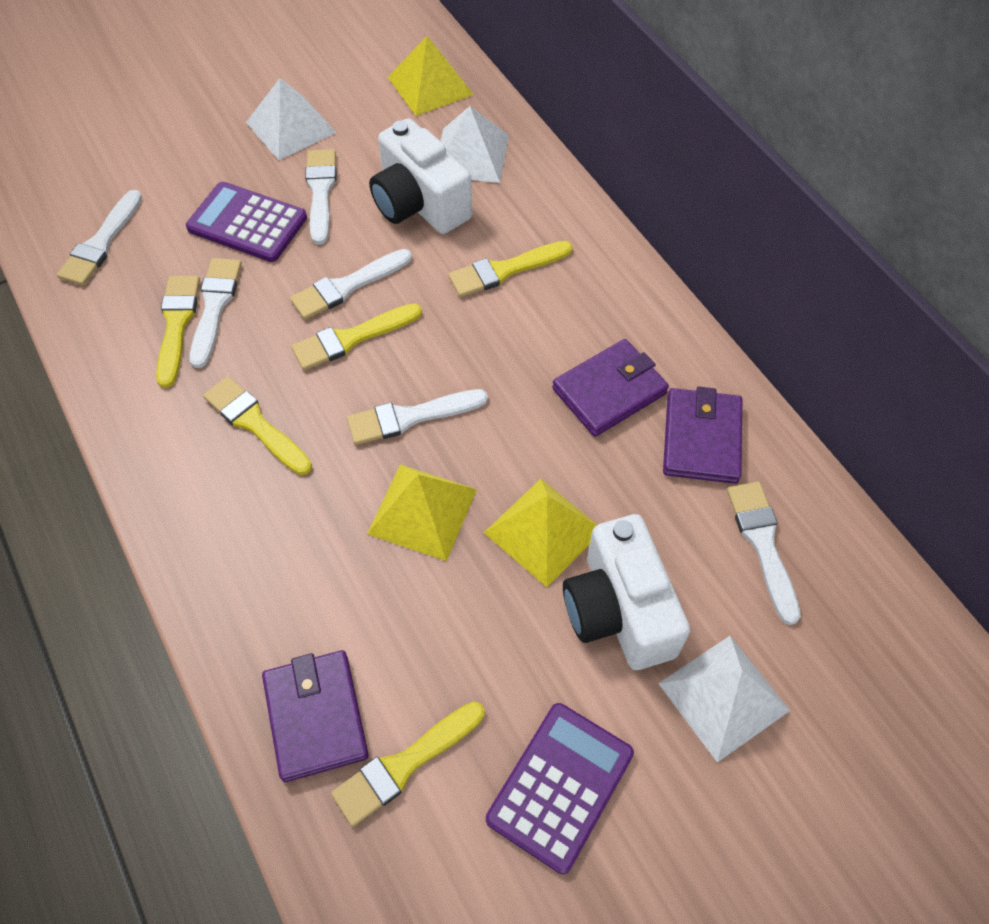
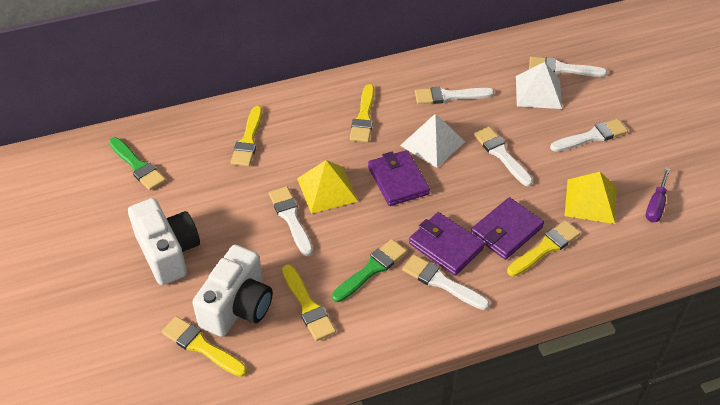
green brush: 0 -> 2
purple calculator: 2 -> 0
purple screwdriver: 0 -> 1
white pyramid: 3 -> 2
yellow pyramid: 3 -> 2

